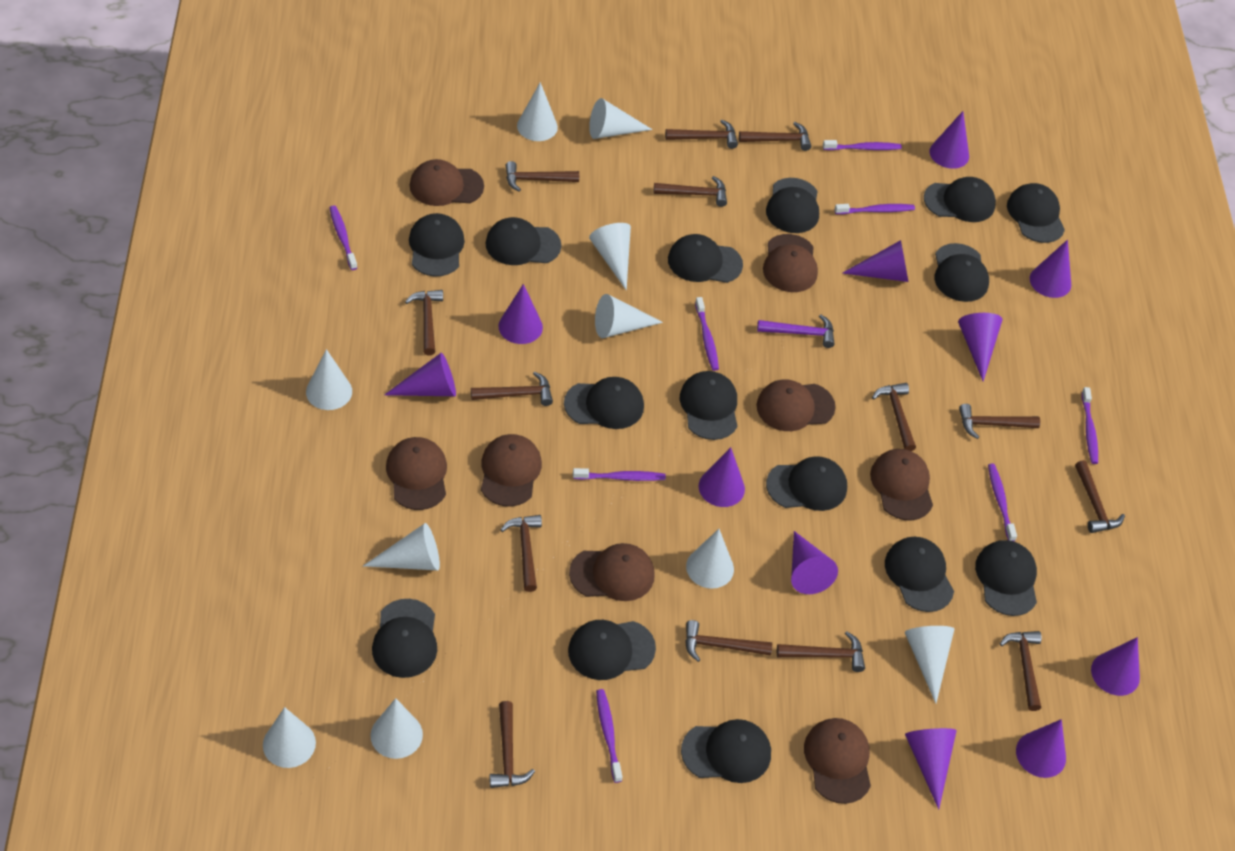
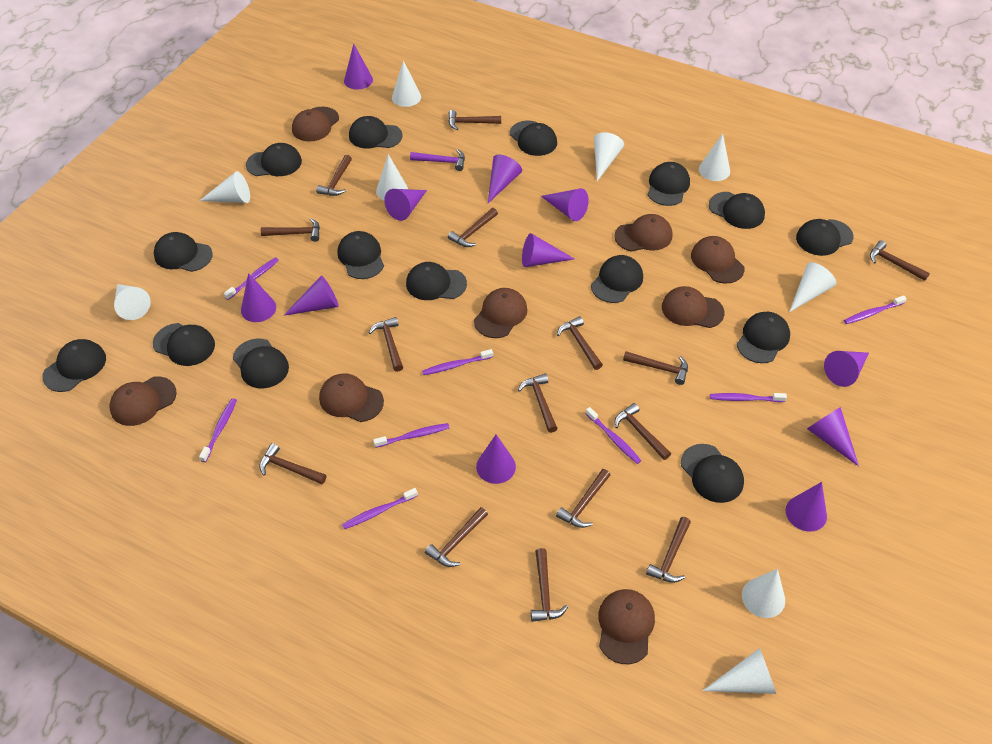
brown hammer: 14 -> 15
white cone: 10 -> 9

